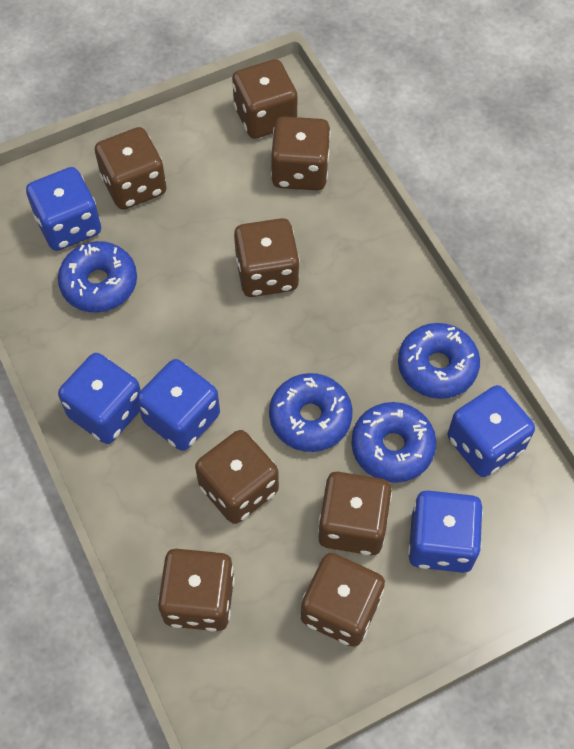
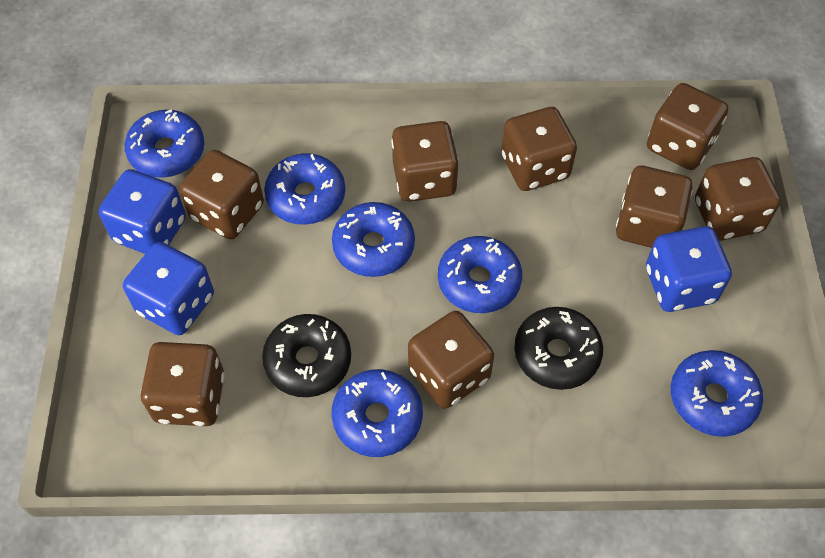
black donut: 0 -> 2
blue dice: 5 -> 3
blue donut: 4 -> 6

